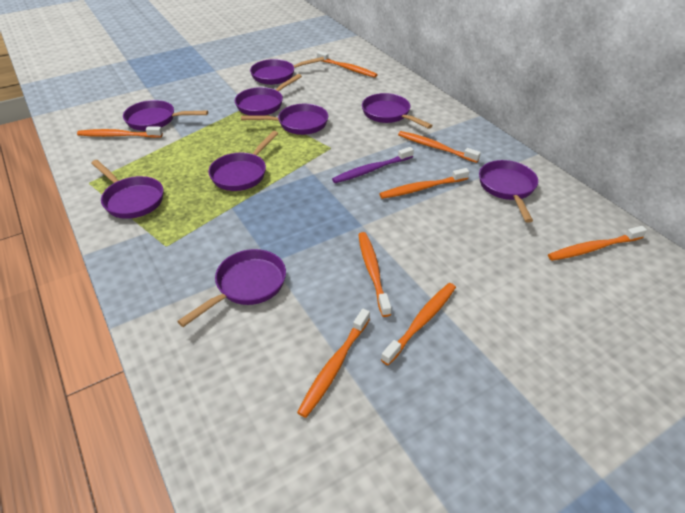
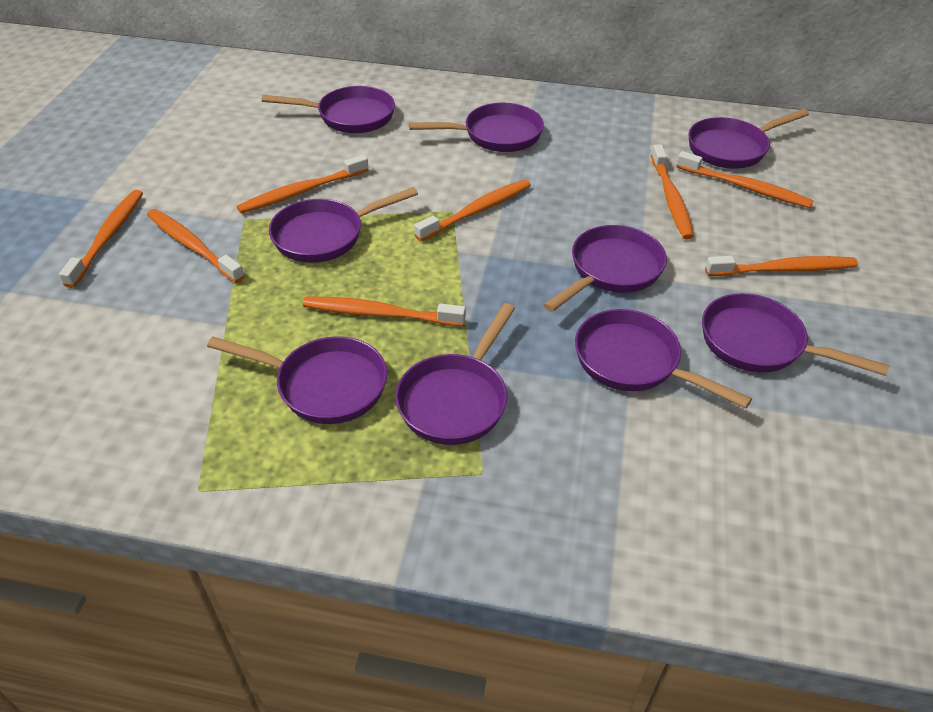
purple toothbrush: 1 -> 0

